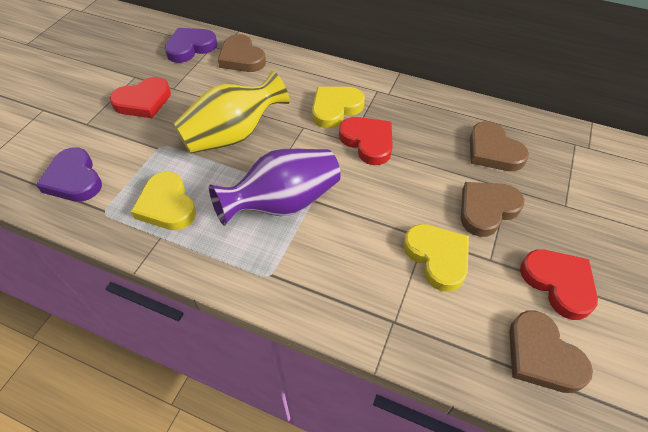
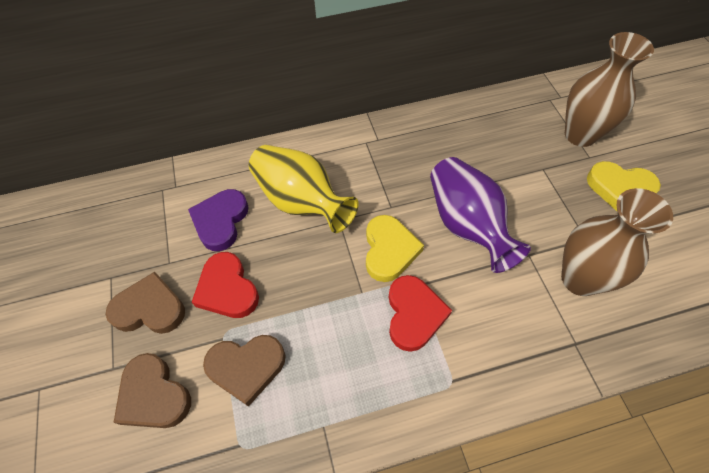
brown heart: 4 -> 3
brown vase: 0 -> 2
purple heart: 2 -> 1
red heart: 3 -> 2
yellow heart: 3 -> 2

